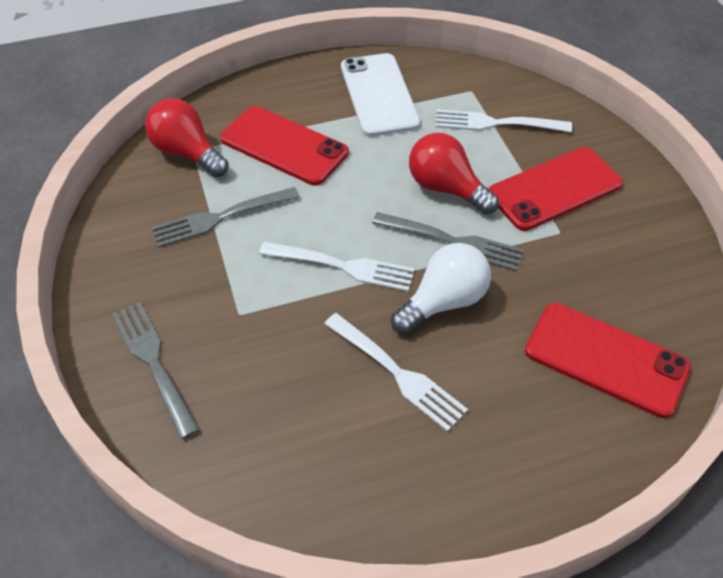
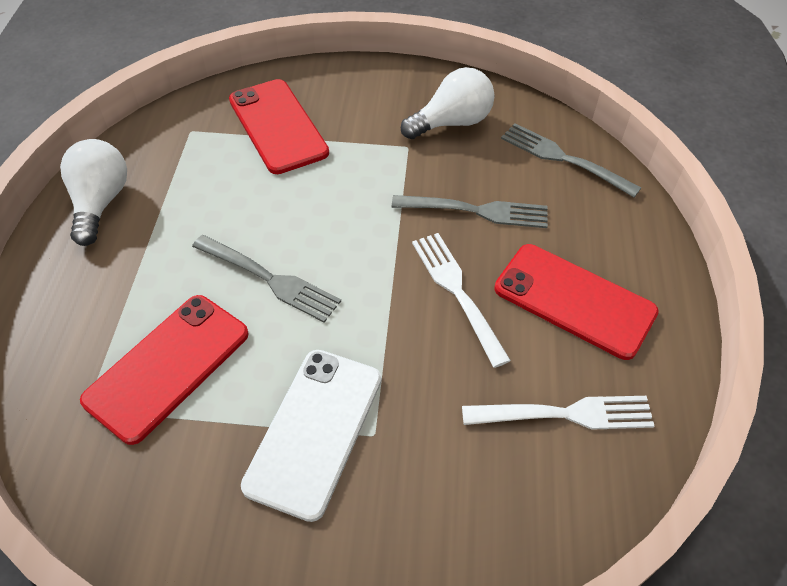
red light bulb: 2 -> 0
white fork: 3 -> 2
white light bulb: 1 -> 2

